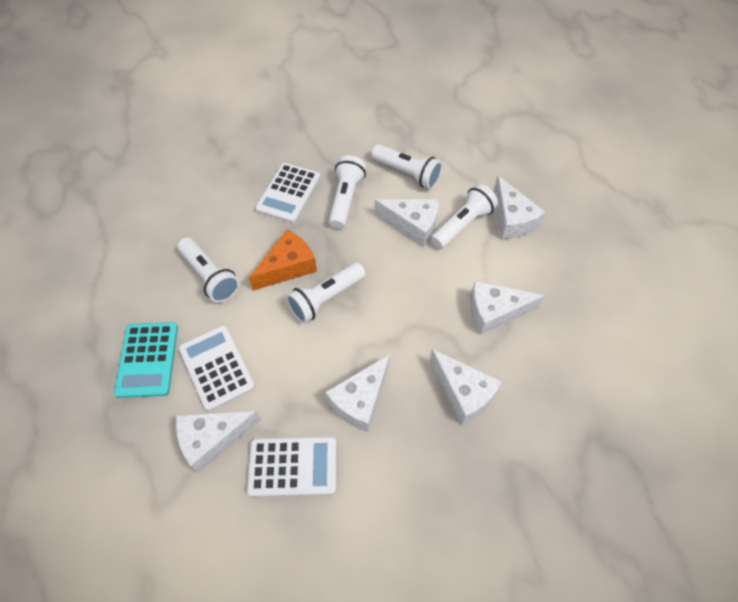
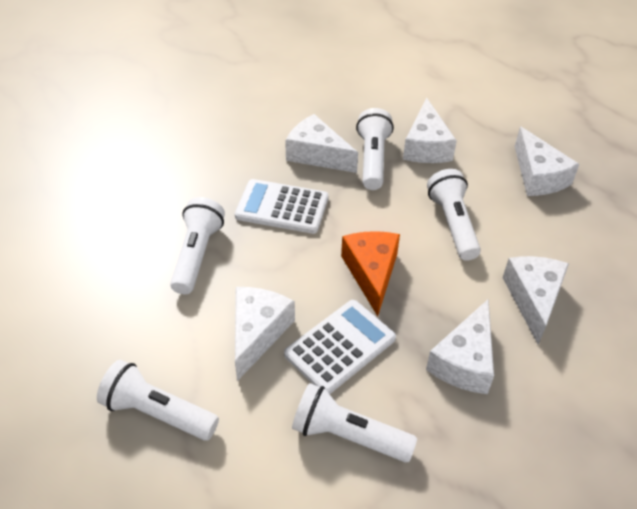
turquoise calculator: 1 -> 0
white calculator: 3 -> 2

